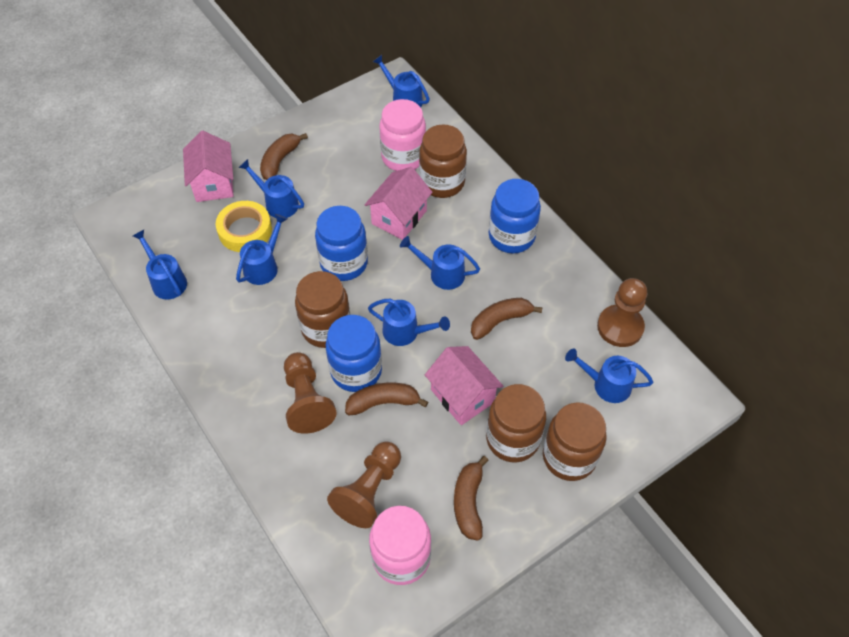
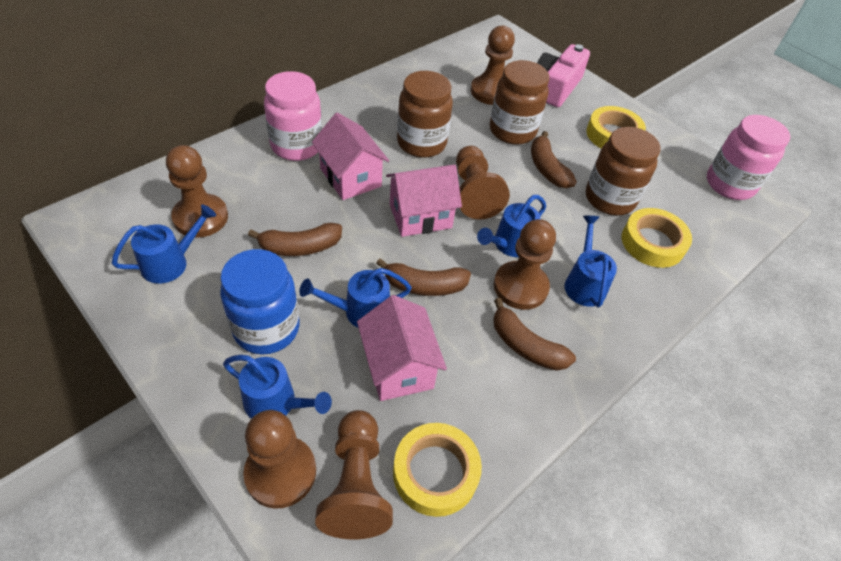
blue jar: 3 -> 1
blue watering can: 7 -> 5
brown jar: 4 -> 3
brown pawn: 3 -> 6
pink camera: 0 -> 1
yellow tape: 1 -> 3

